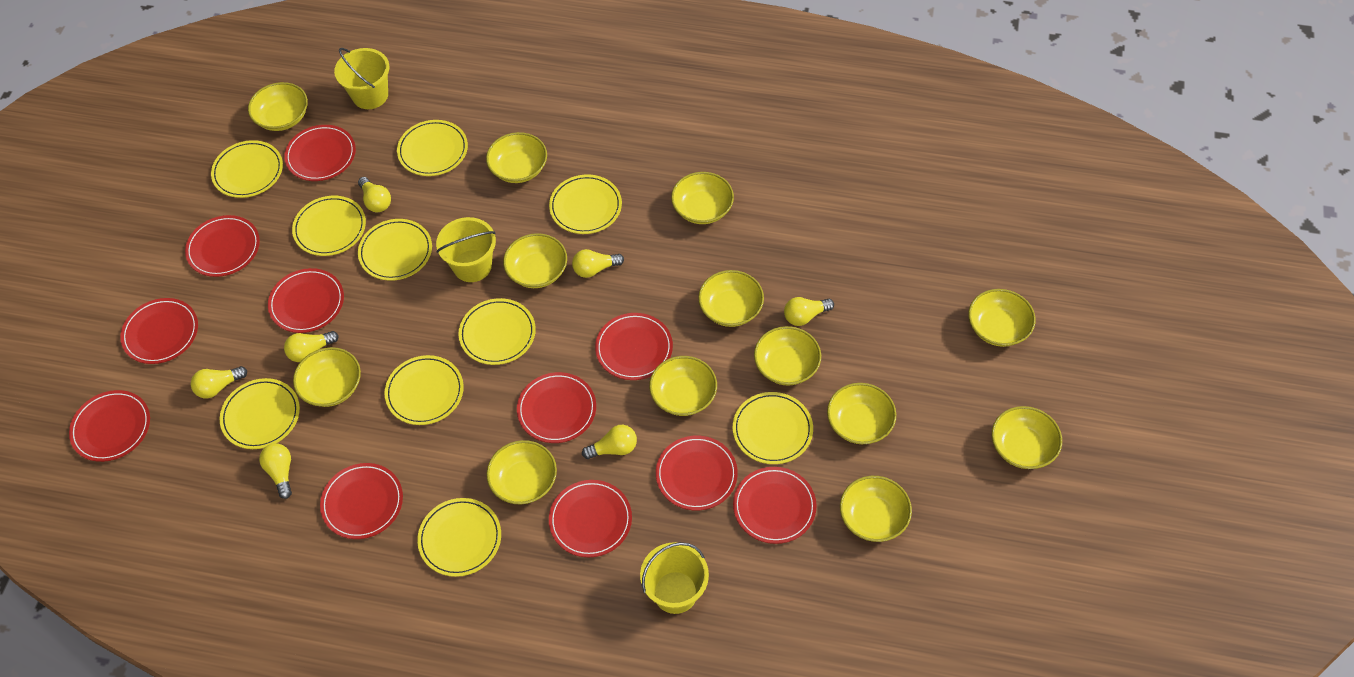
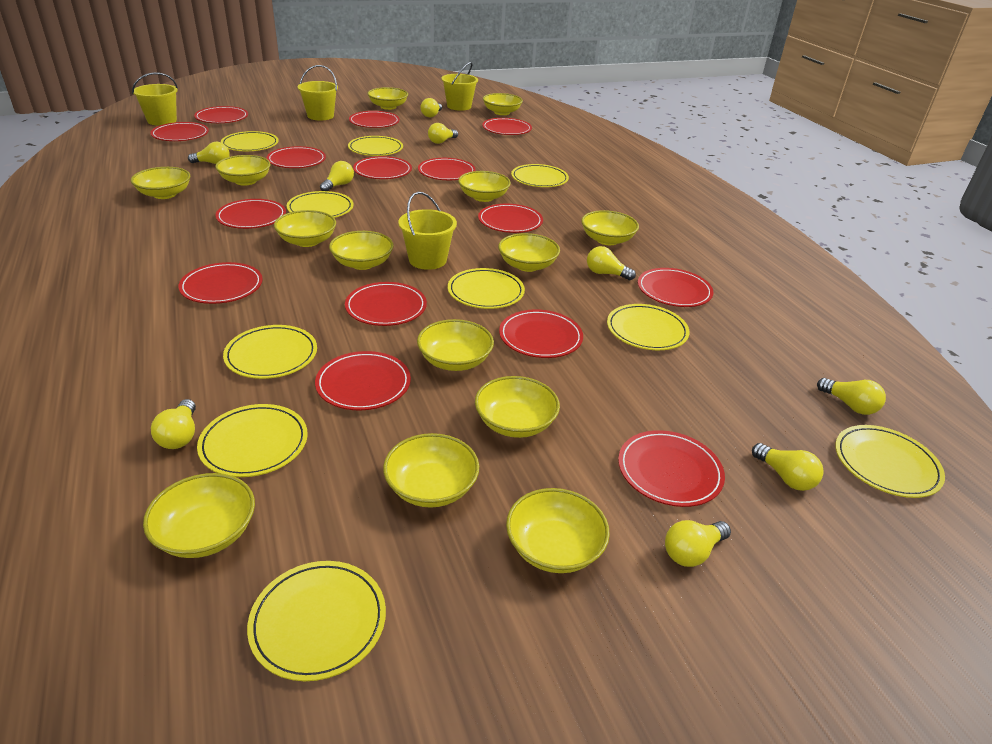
red plate: 11 -> 15
yellow bowl: 13 -> 14
yellow bucket: 3 -> 4
yellow light bulb: 7 -> 9

